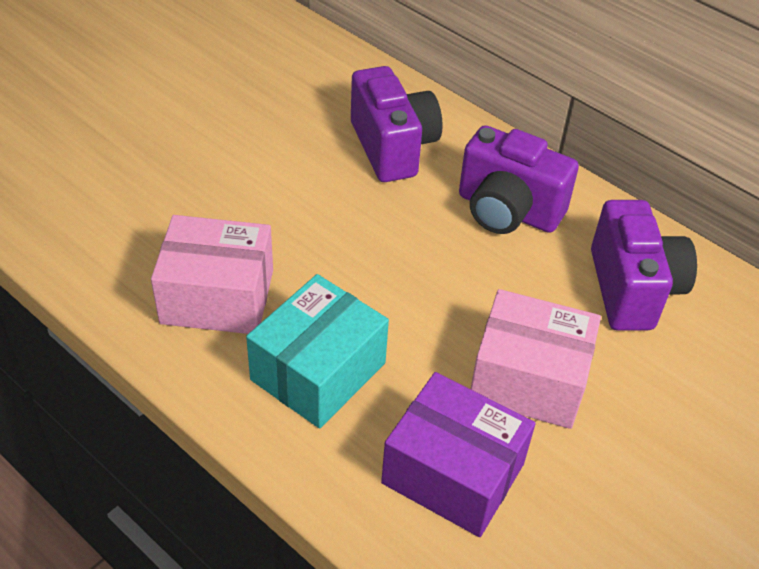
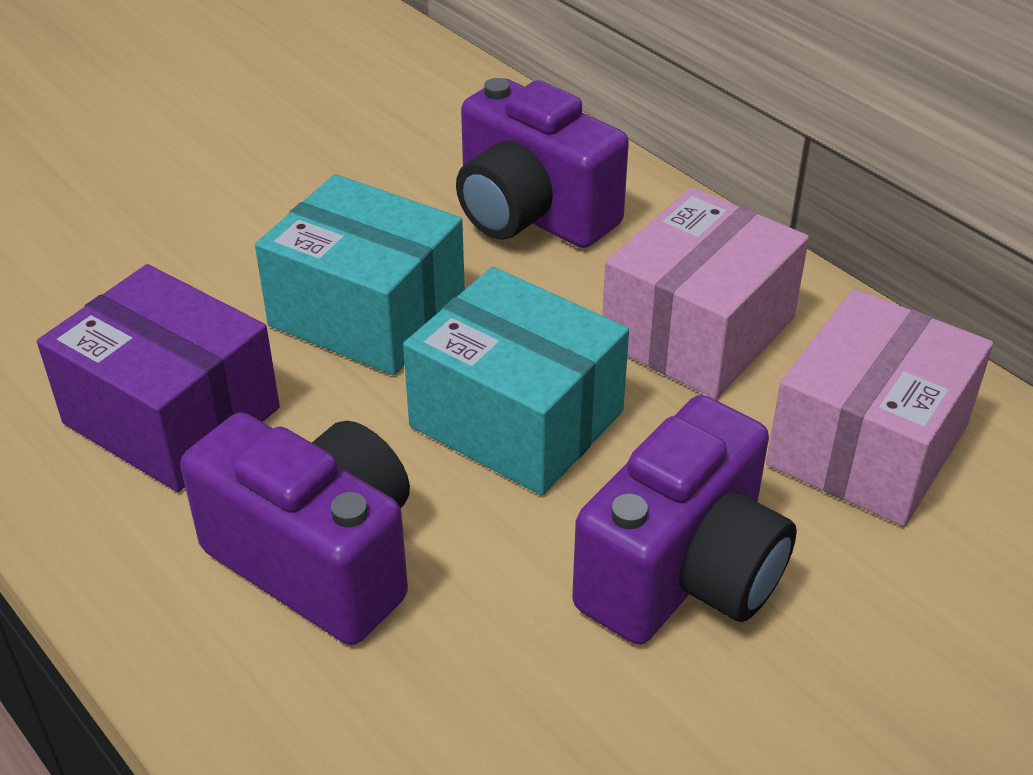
turquoise box: 1 -> 2

